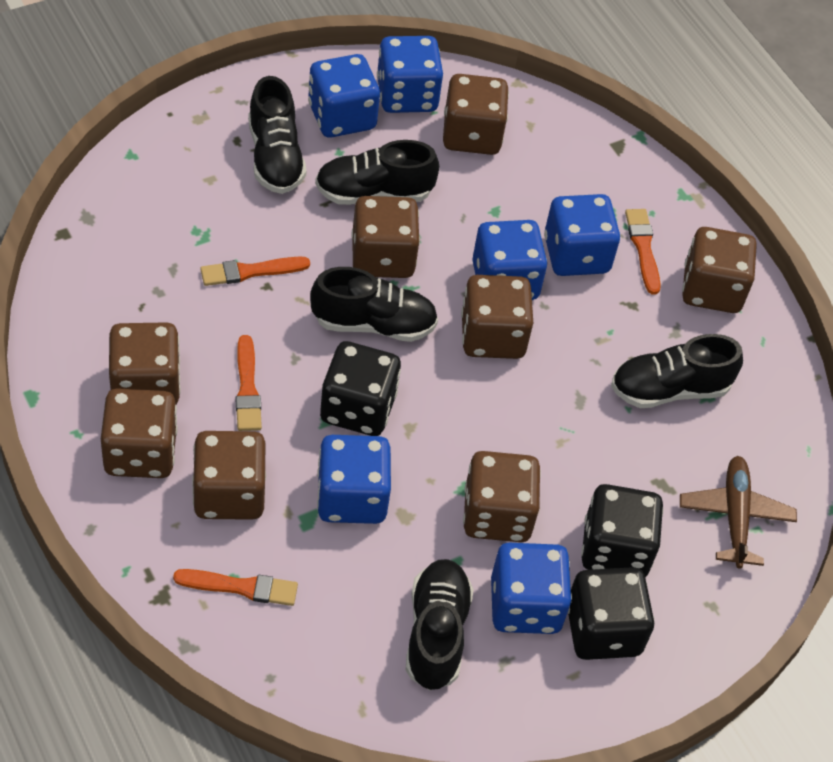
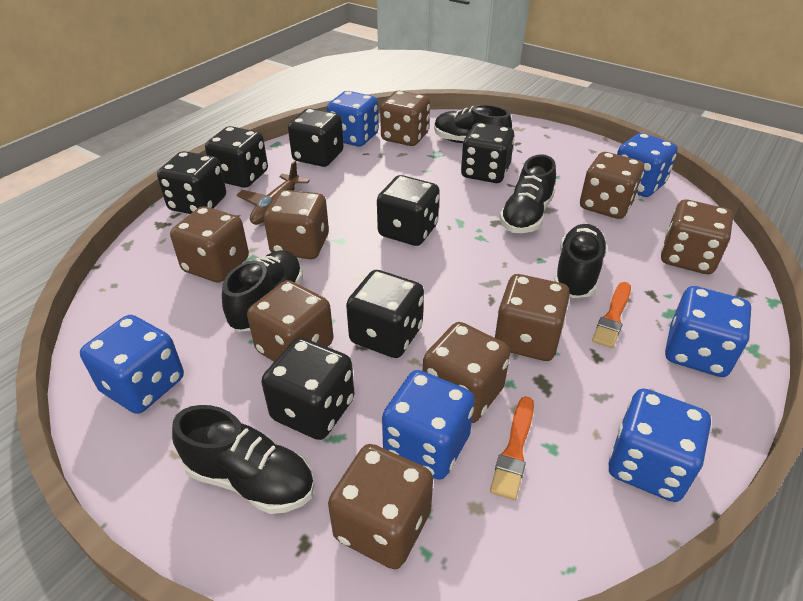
black dice: 3 -> 7
brown dice: 8 -> 9
orange brush: 4 -> 2

